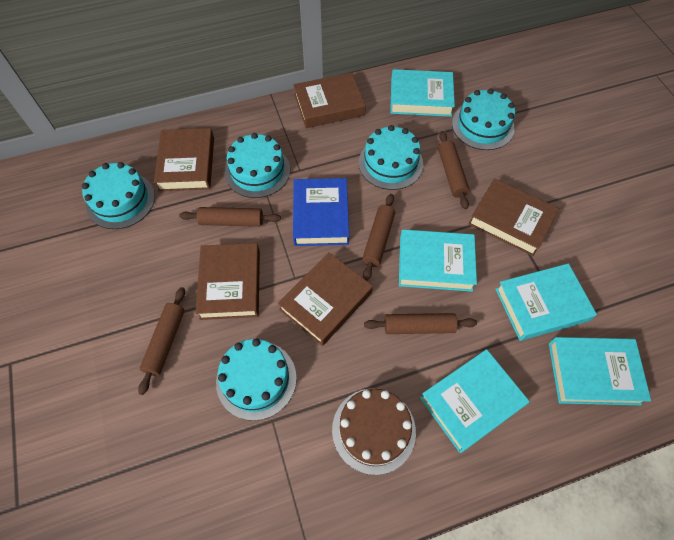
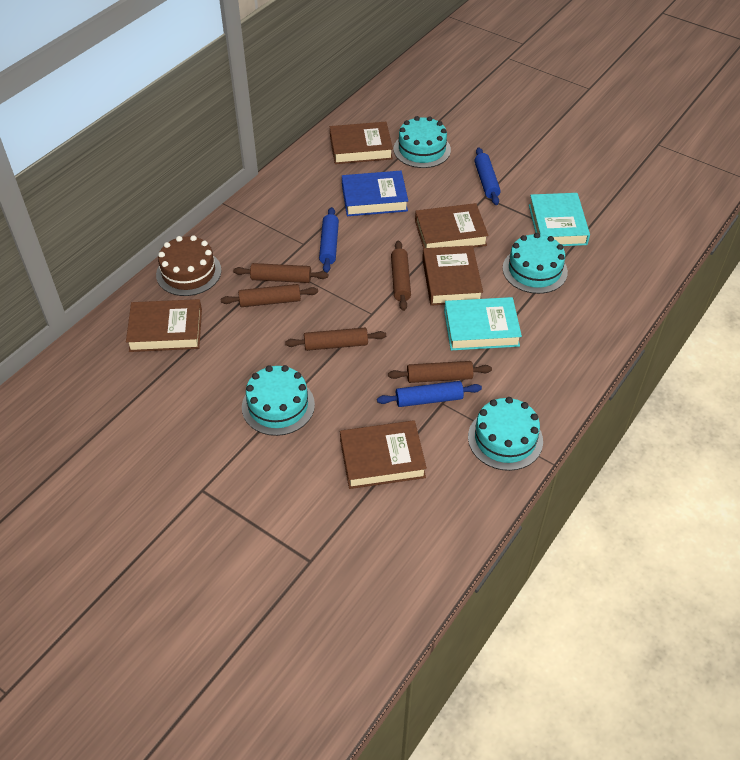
blue rolling pin: 0 -> 3
turquoise book: 5 -> 2
turquoise cake: 5 -> 4

